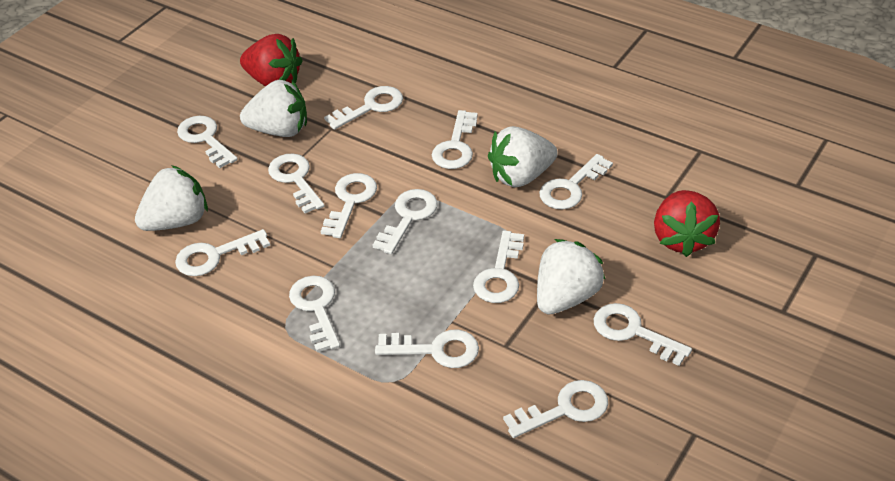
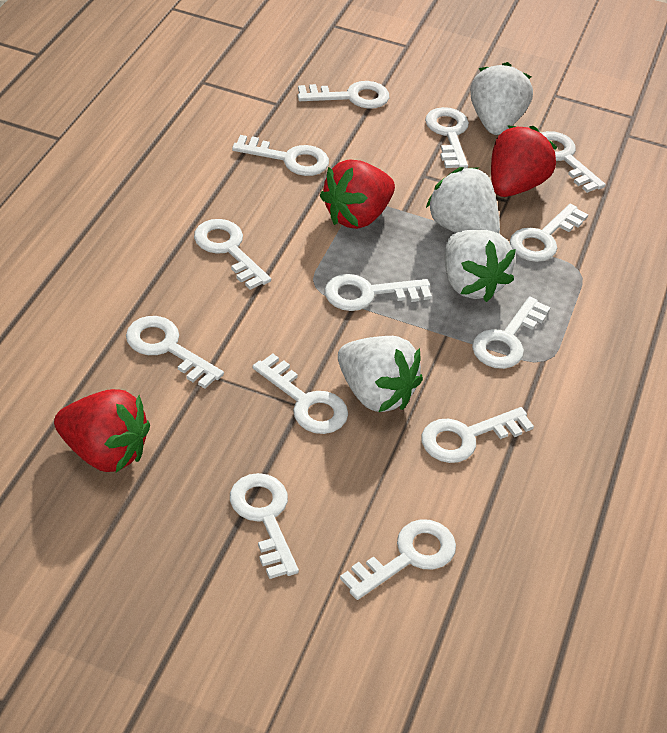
red strawberry: 2 -> 3

